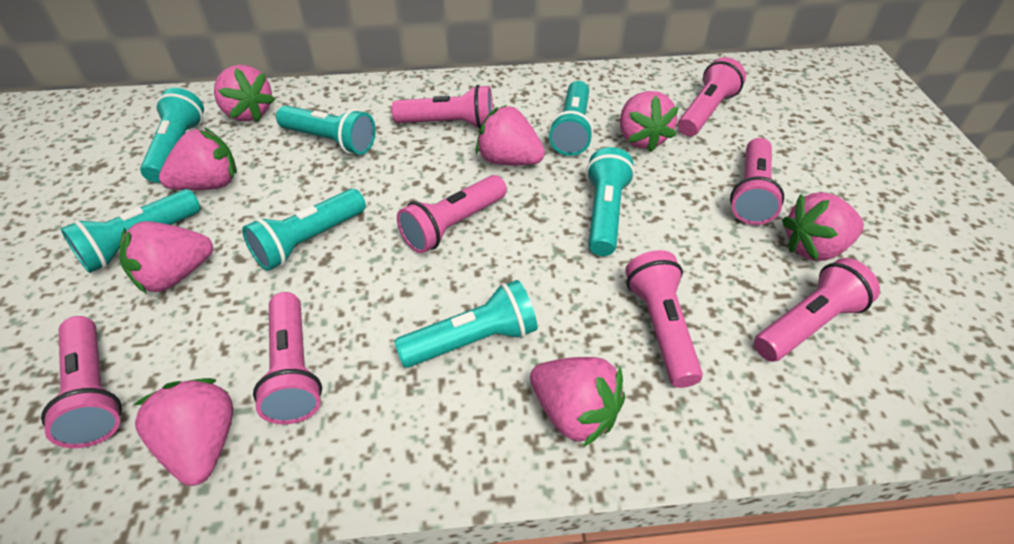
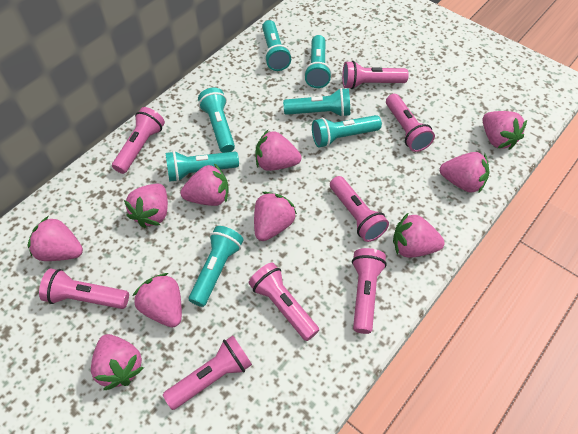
pink strawberry: 8 -> 10

